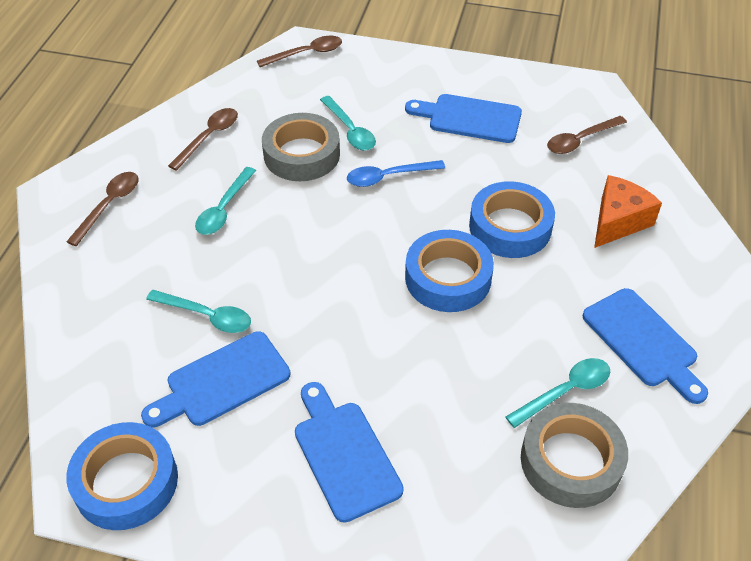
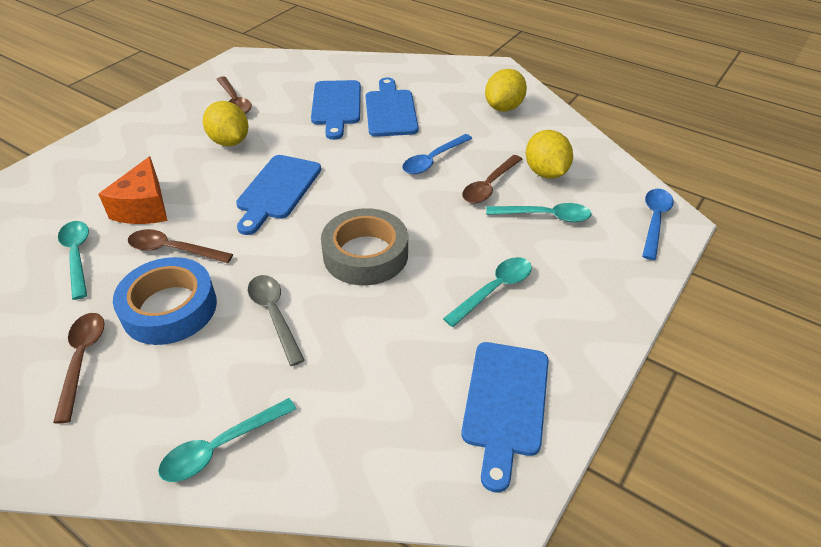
blue spoon: 1 -> 2
blue tape: 3 -> 1
grey spoon: 0 -> 1
grey tape: 2 -> 1
yellow lemon: 0 -> 3

